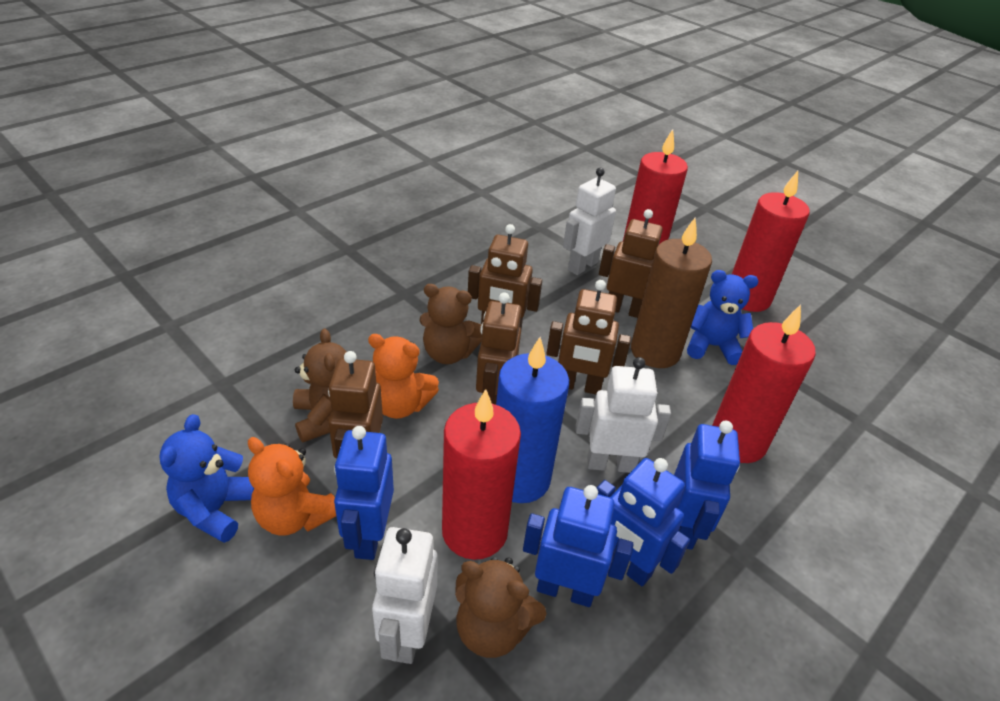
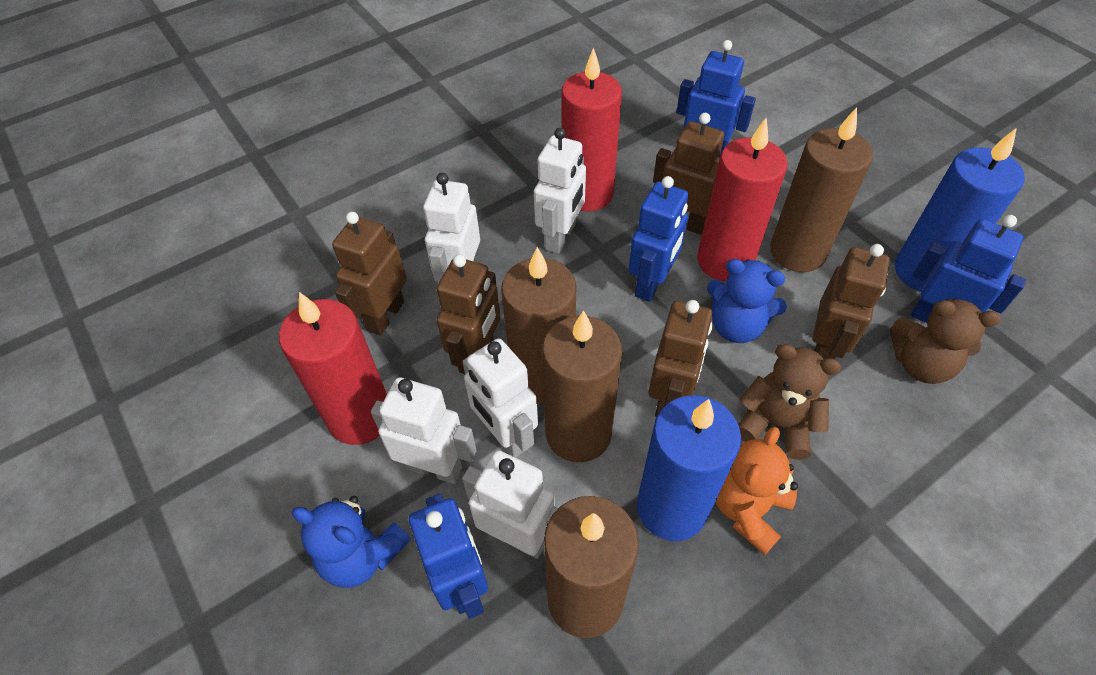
blue candle: 1 -> 2
brown candle: 1 -> 4
brown teddy bear: 3 -> 2
orange teddy bear: 2 -> 1
red candle: 4 -> 3
white robot: 3 -> 5

